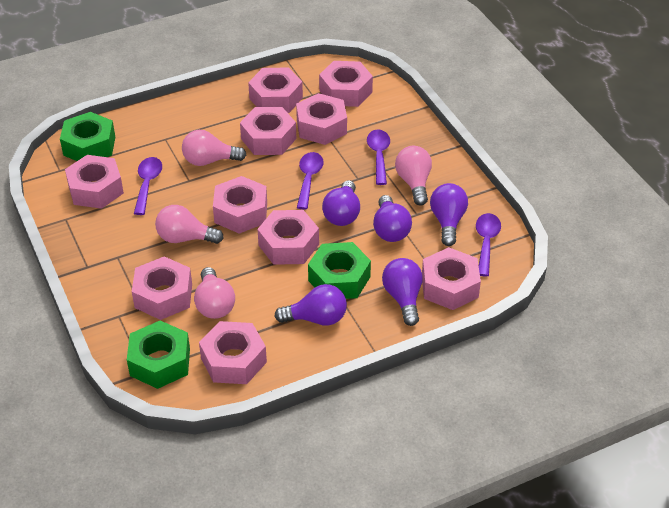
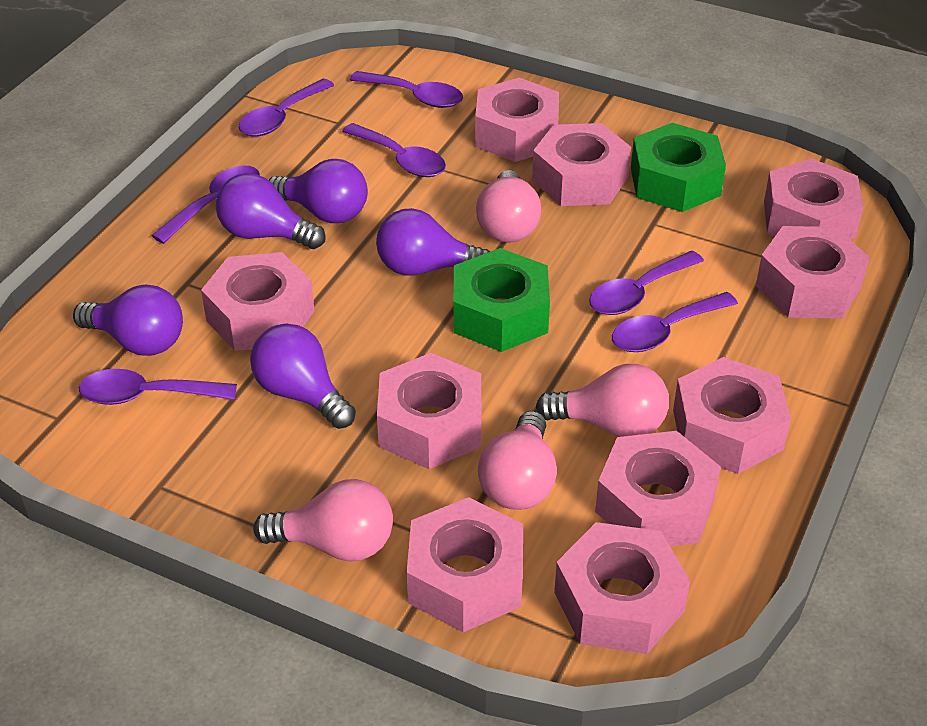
green nut: 3 -> 2
purple spoon: 4 -> 7

